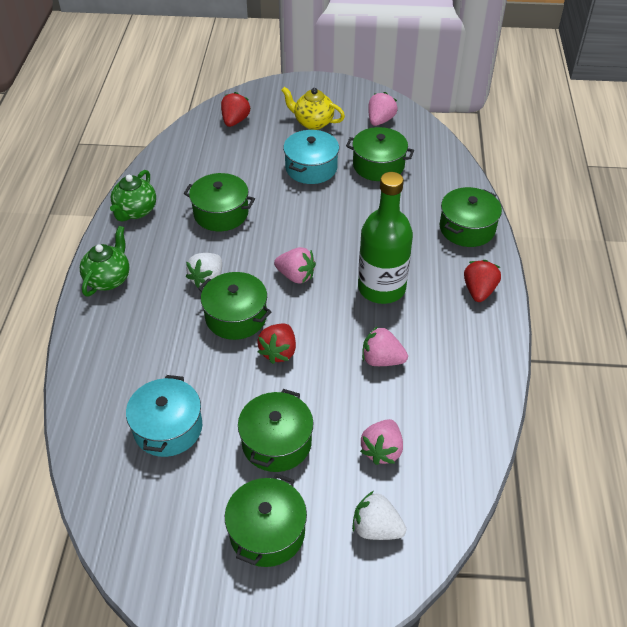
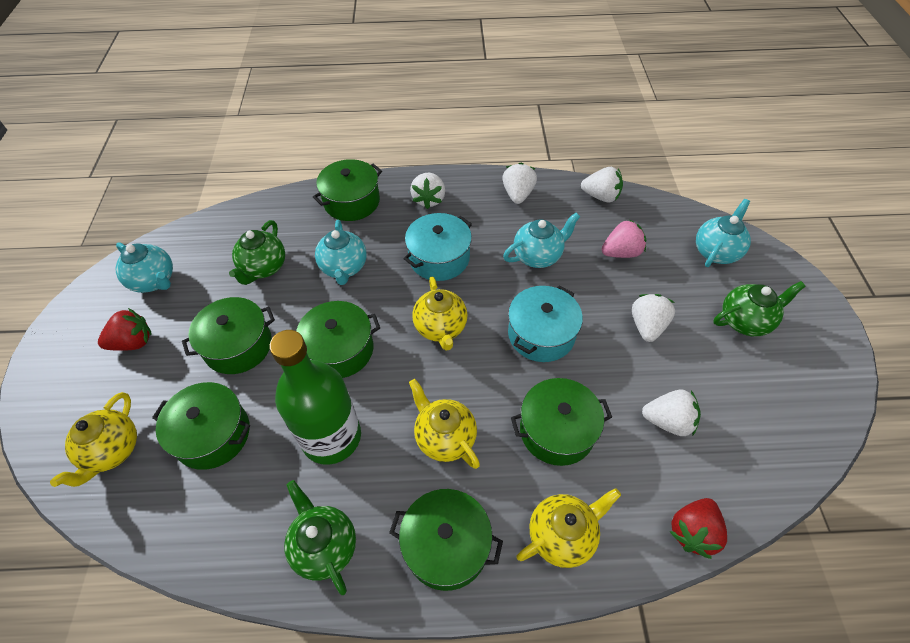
green teapot: 2 -> 3
pink strawberry: 4 -> 1
red strawberry: 3 -> 2
turquoise teapot: 0 -> 4
white strawberry: 2 -> 5
yellow teapot: 1 -> 4

